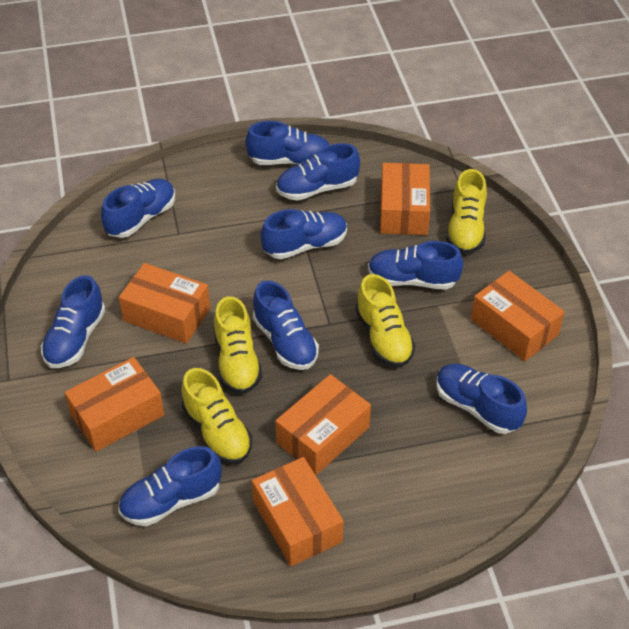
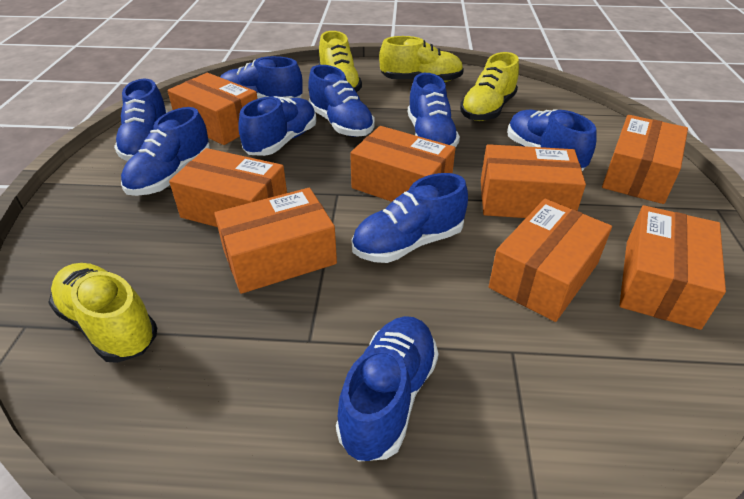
orange box: 6 -> 8

